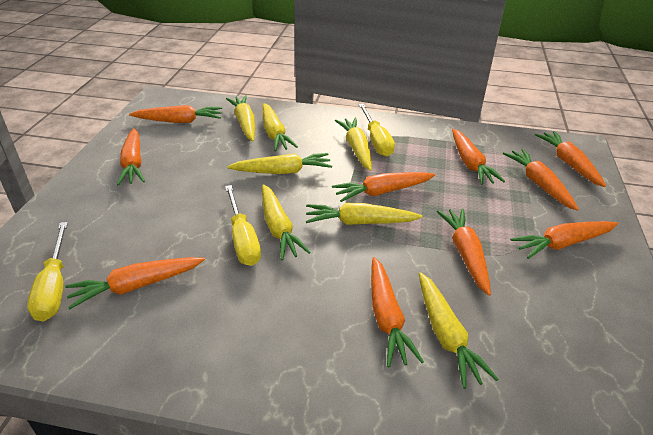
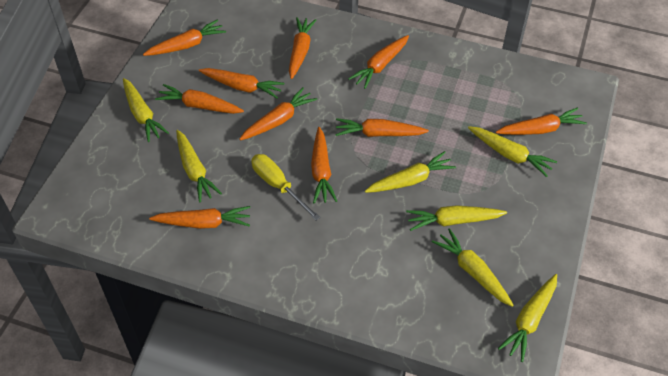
yellow screwdriver: 3 -> 1

